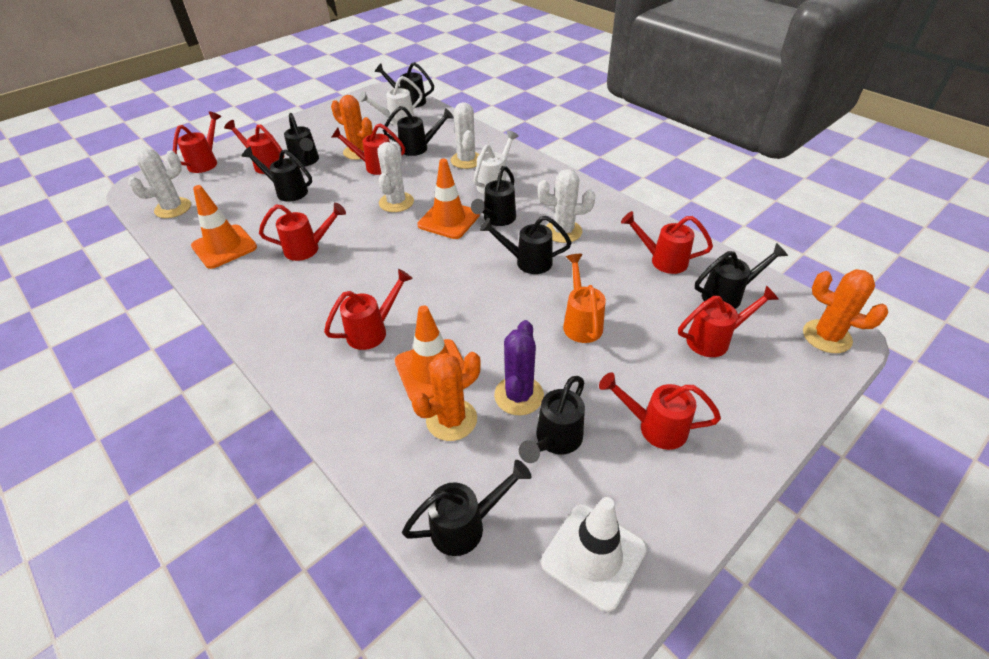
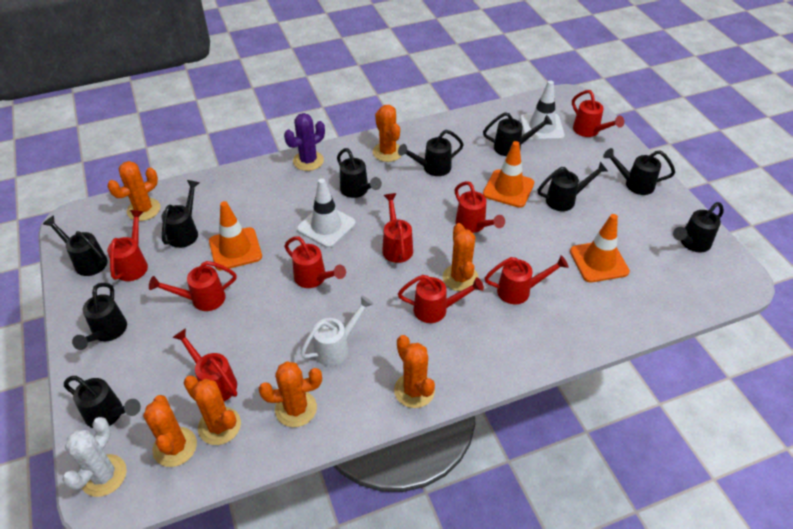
black watering can: 9 -> 10
orange cactus: 3 -> 7
orange watering can: 1 -> 0
red watering can: 8 -> 9
white cactus: 4 -> 1
white traffic cone: 1 -> 2
white watering can: 2 -> 1

